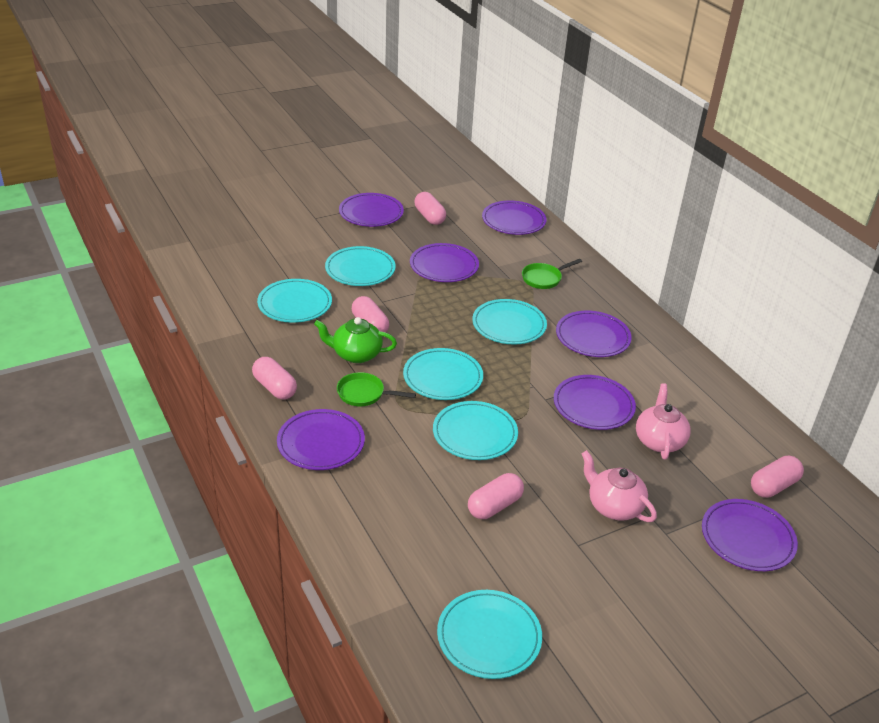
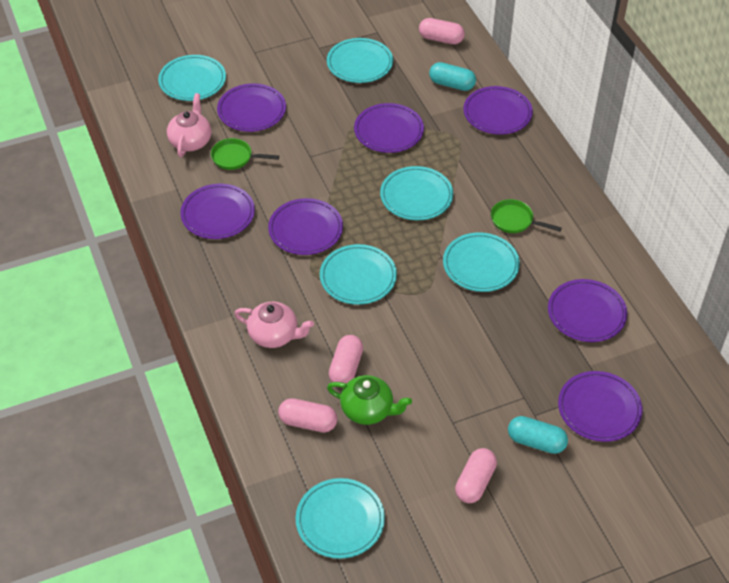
pink capsule: 5 -> 4
turquoise capsule: 0 -> 2

